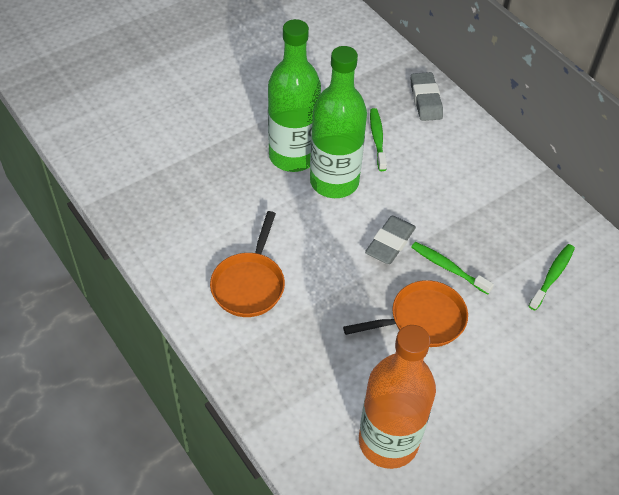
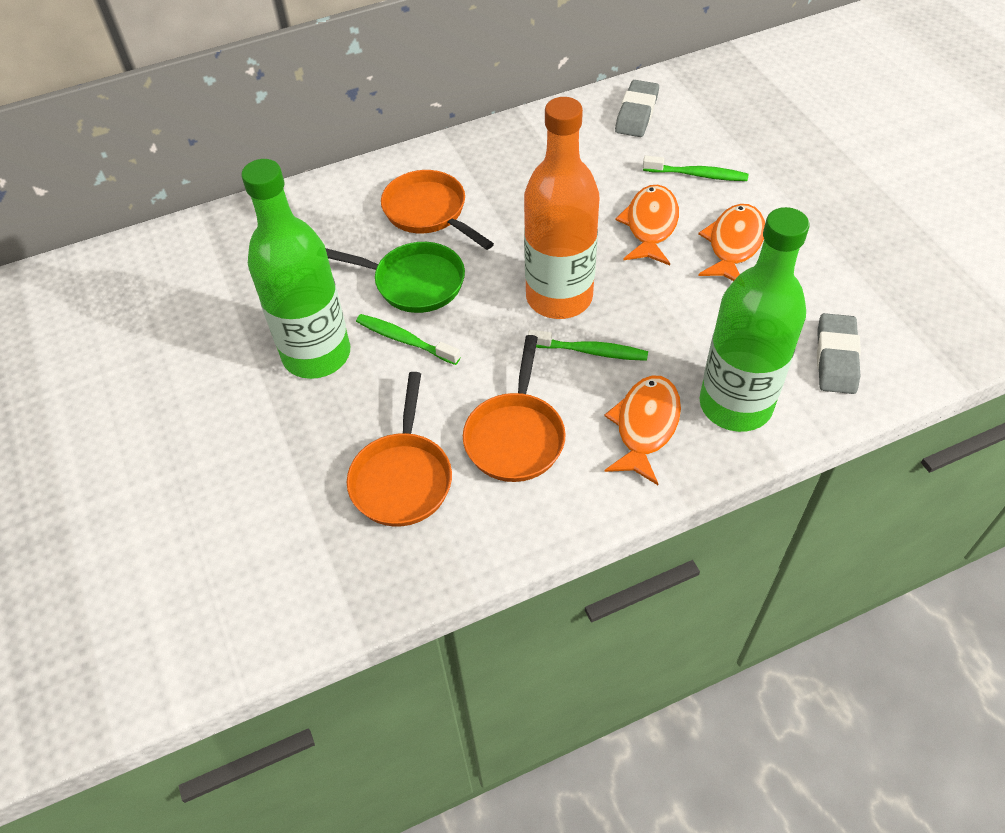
green pan: 0 -> 1
orange fish: 0 -> 3
orange pan: 2 -> 3

